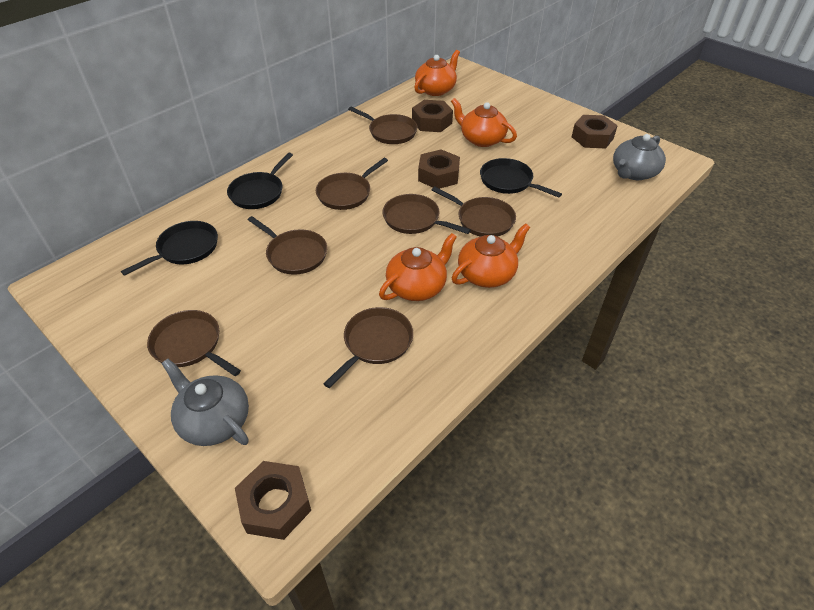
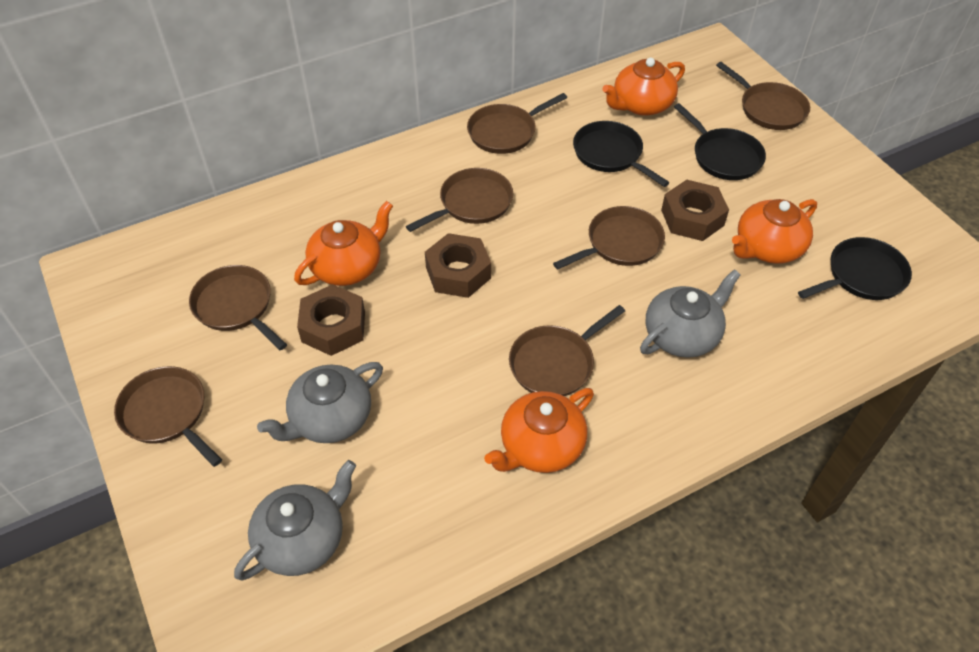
brown nut: 4 -> 3
grey teapot: 2 -> 3

